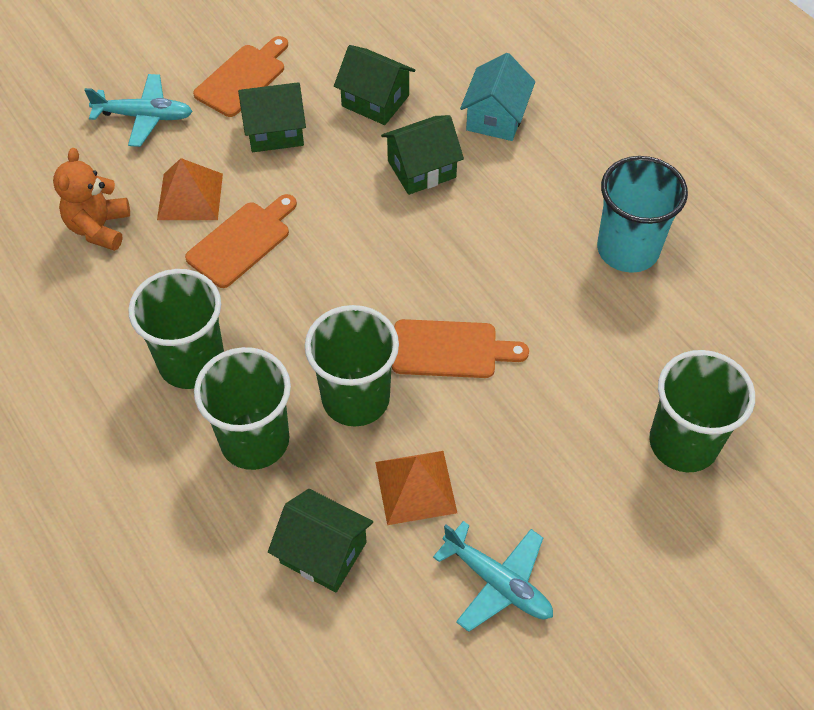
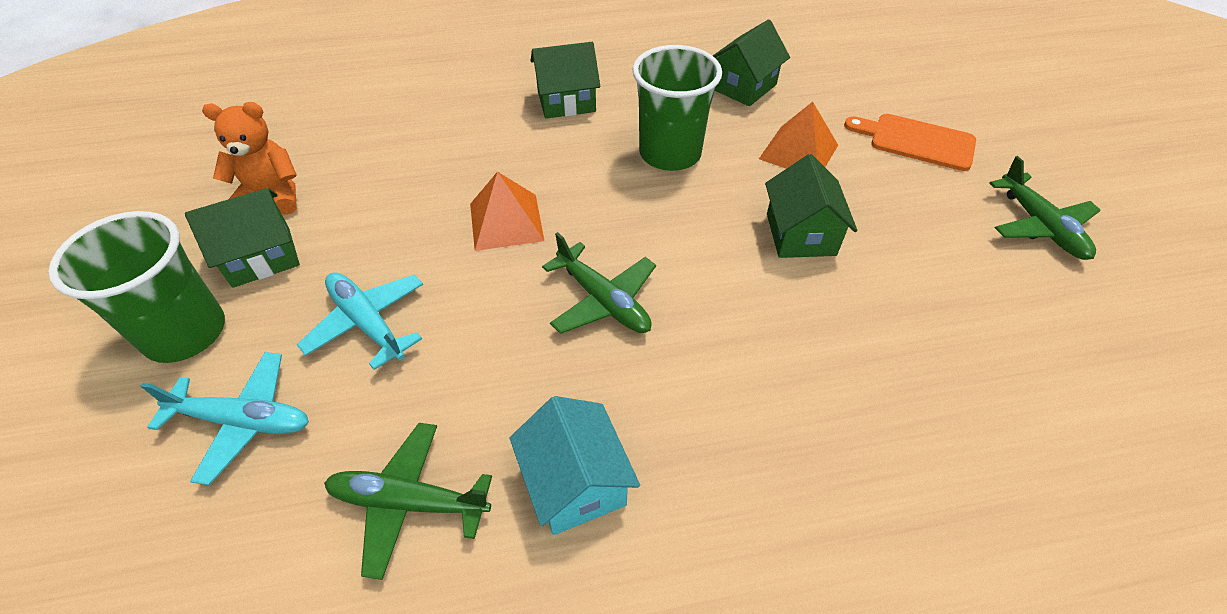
green cup: 4 -> 2
green plane: 0 -> 3
orange cutting board: 3 -> 1
turquoise cup: 1 -> 0

